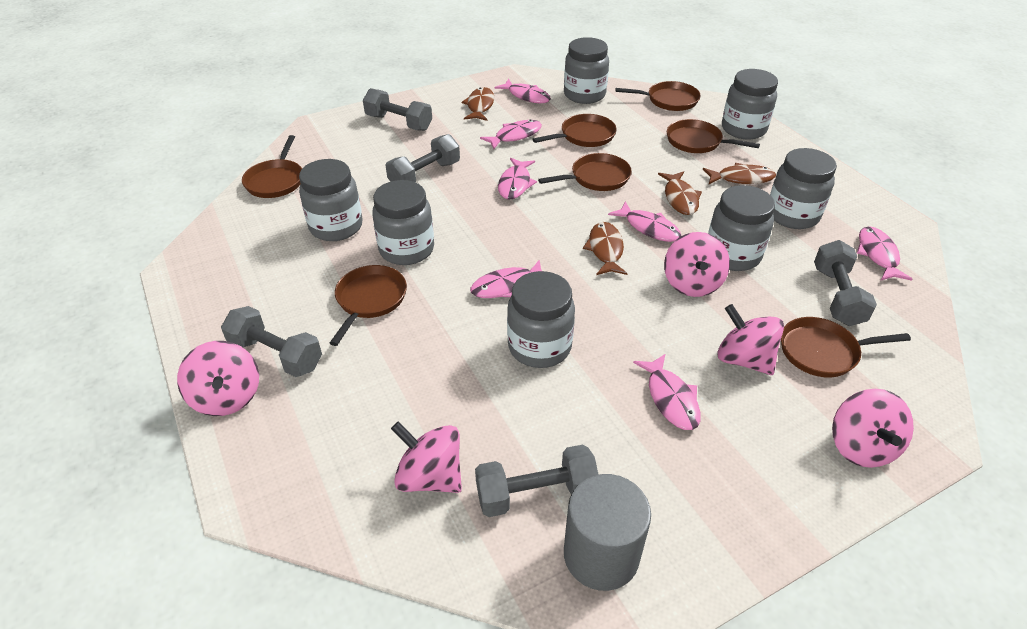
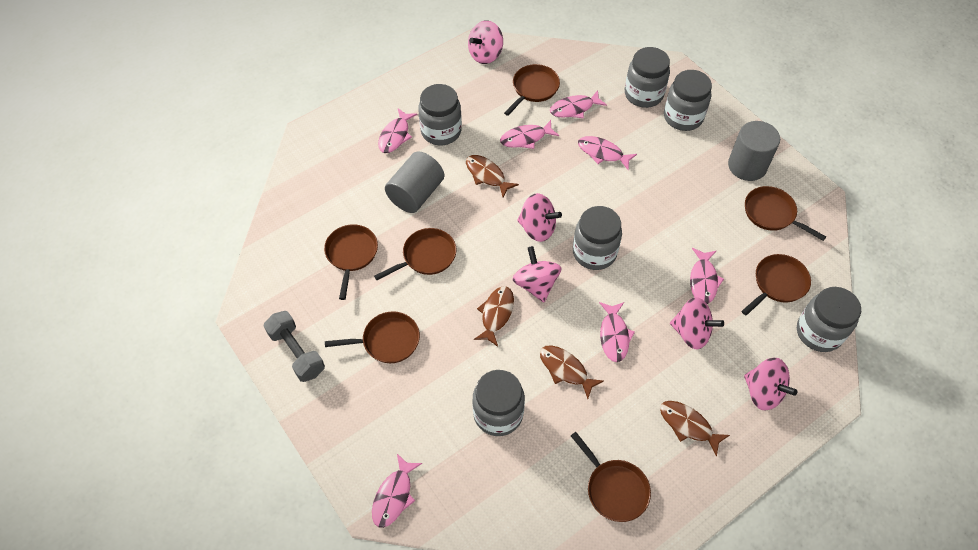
grey cylinder: 1 -> 2
grey dumbbell: 5 -> 1
grey jar: 7 -> 6

